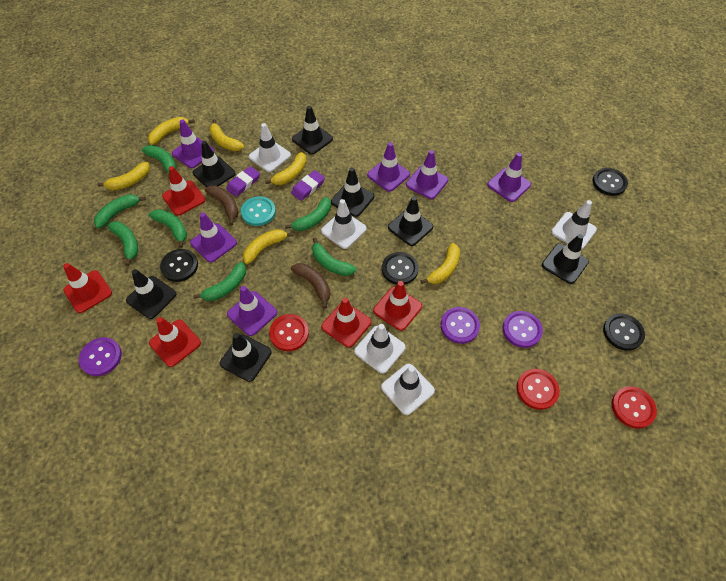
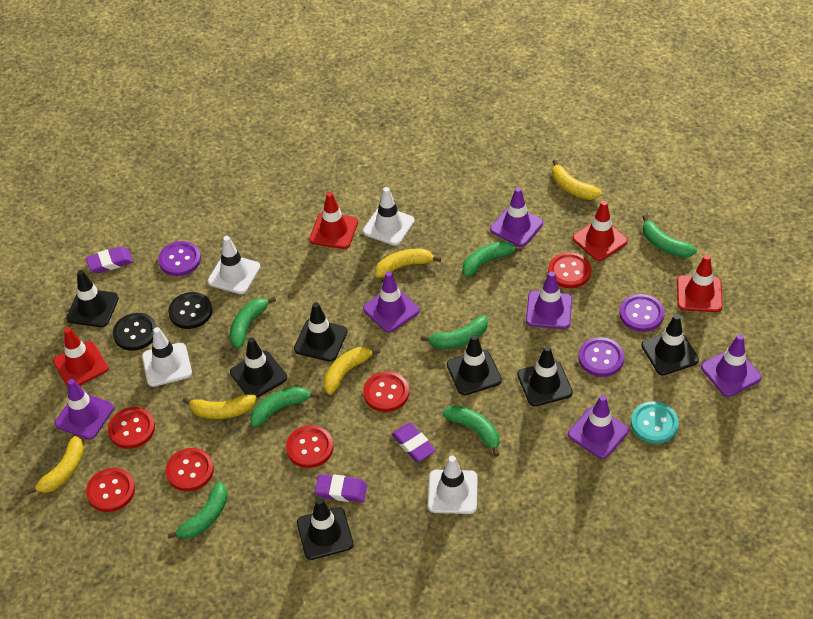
black button: 4 -> 2
brown banana: 2 -> 0
purple eraser: 2 -> 3
red button: 3 -> 6
red traffic cone: 5 -> 4
white traffic cone: 5 -> 4
yellow banana: 6 -> 5

